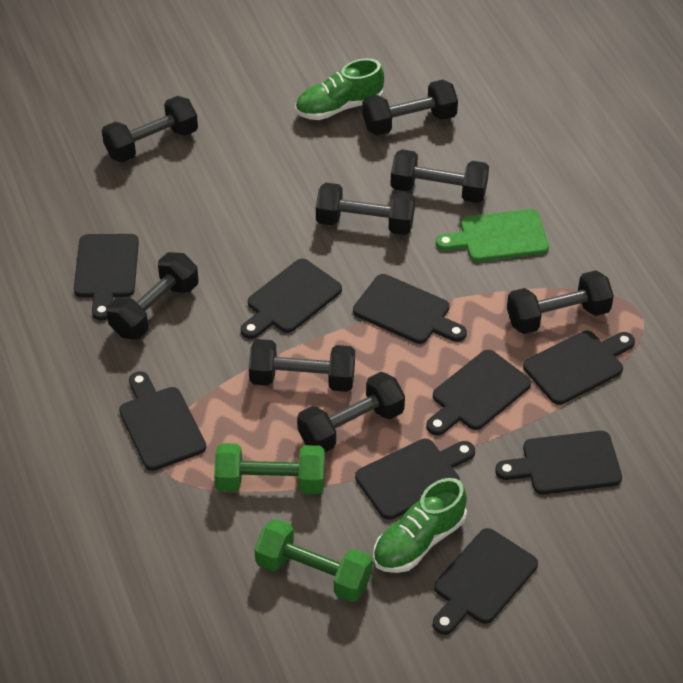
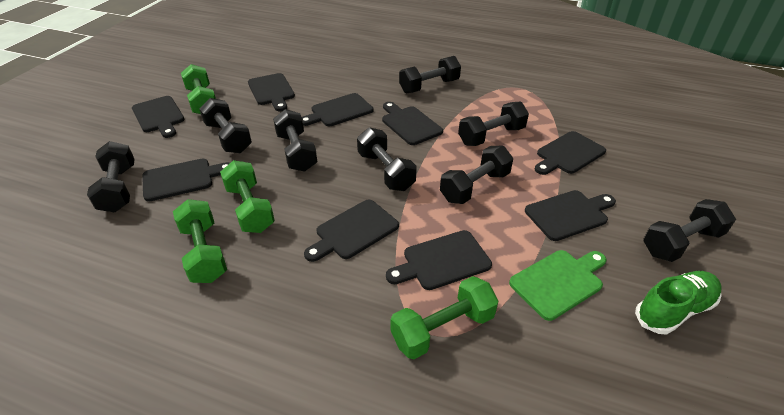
green dumbbell: 2 -> 4
green shoe: 2 -> 1

